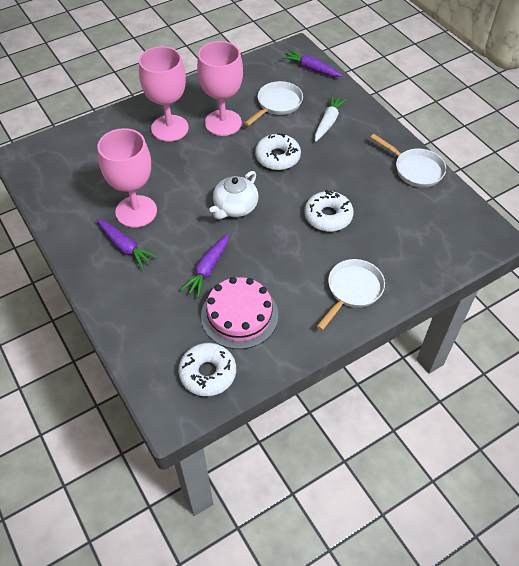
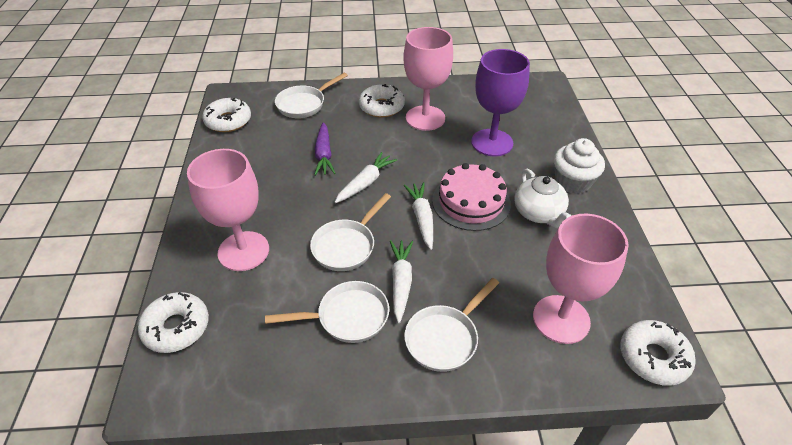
purple carrot: 3 -> 1
purple goblet: 0 -> 1
white carrot: 1 -> 3
white cupcake: 0 -> 1
white donut: 3 -> 4
white pan: 3 -> 4

